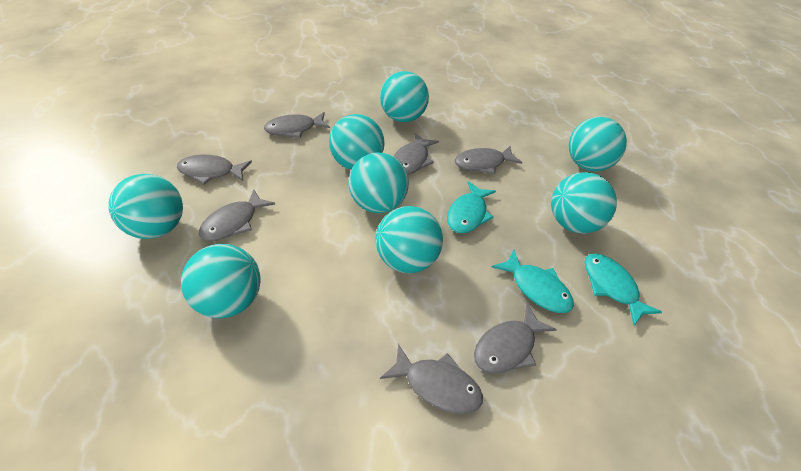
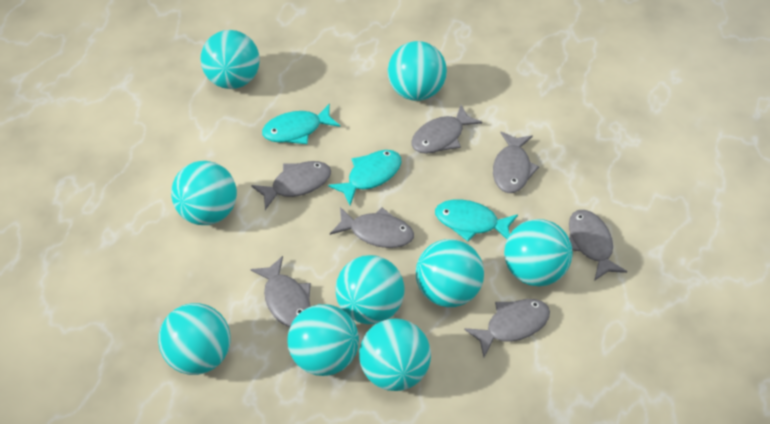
turquoise ball: 8 -> 9

